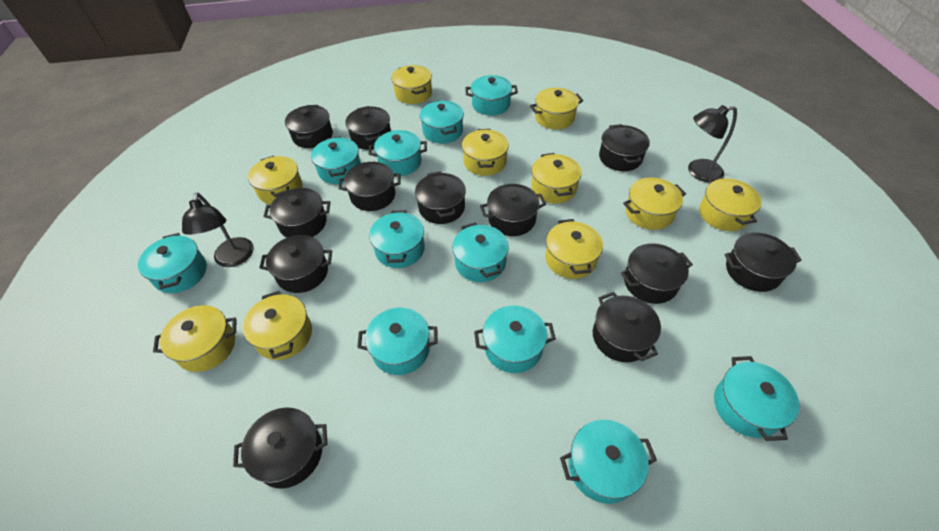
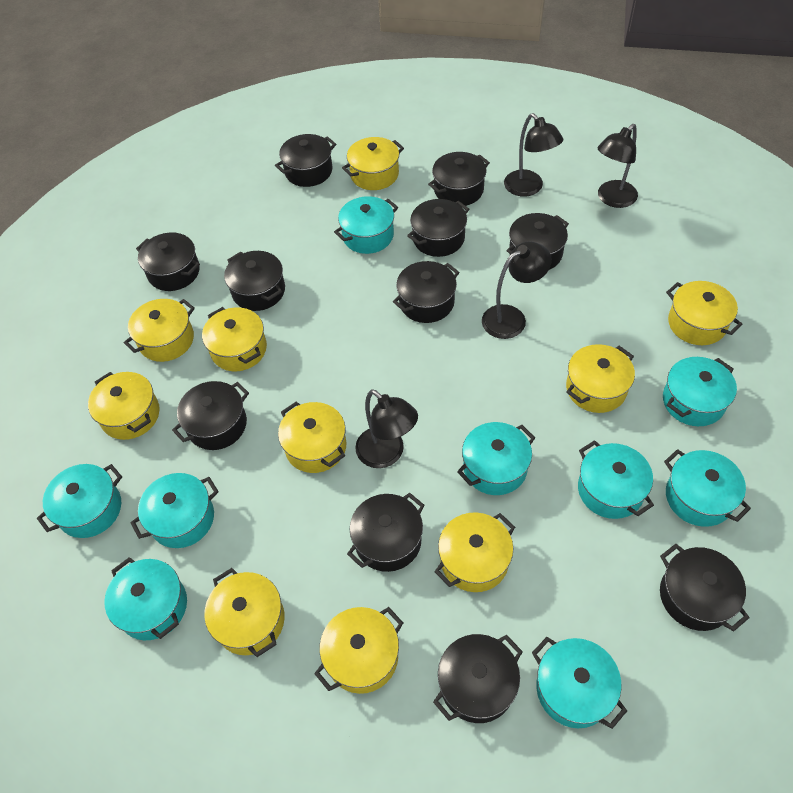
black lamp: 2 -> 4
black pot: 12 -> 11
turquoise pot: 11 -> 9

